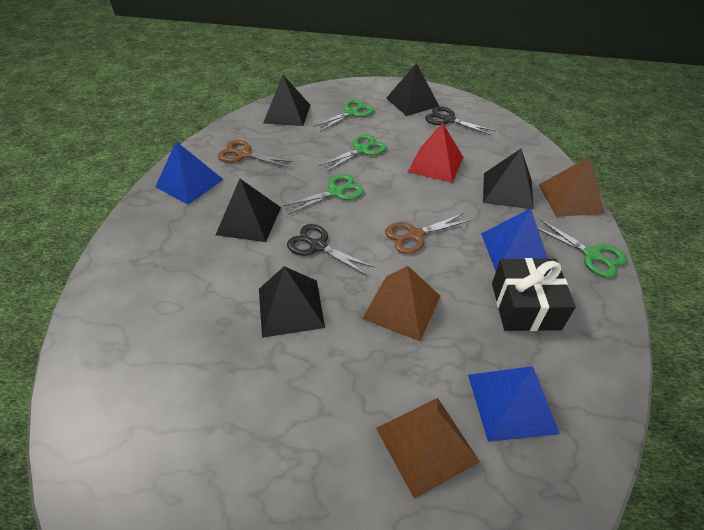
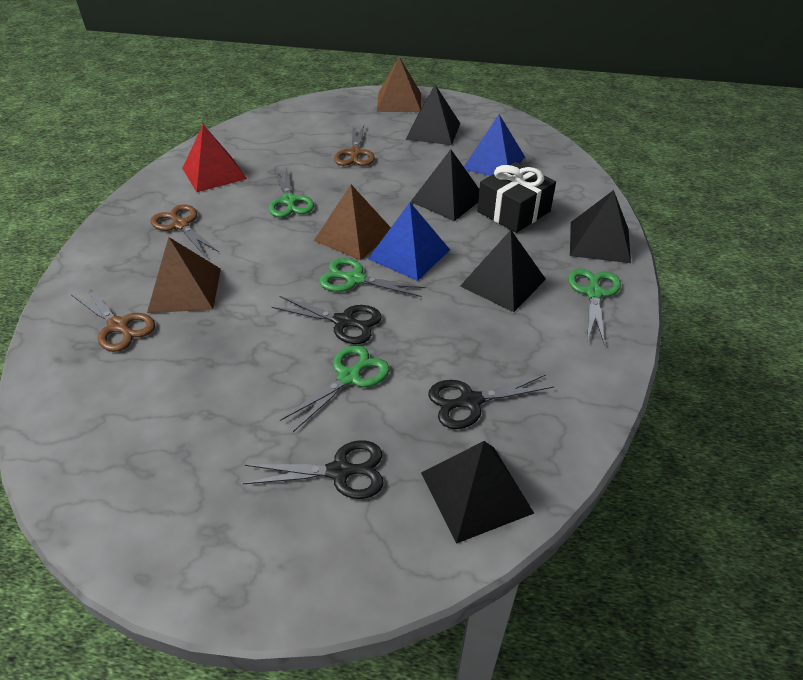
black scissors: 2 -> 3
blue pyramid: 3 -> 2
brown scissors: 2 -> 3

